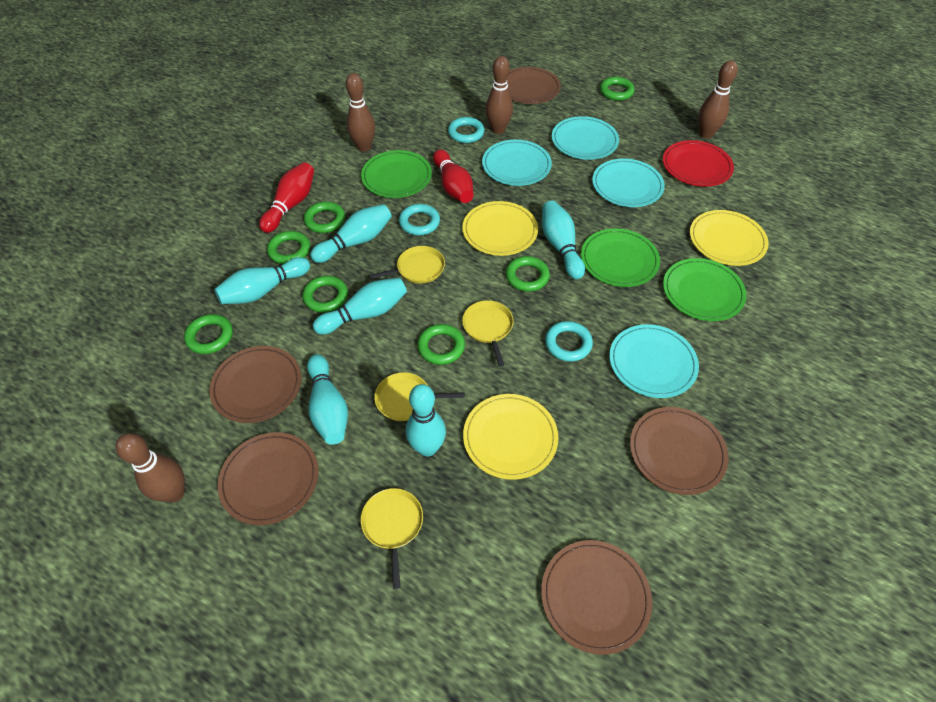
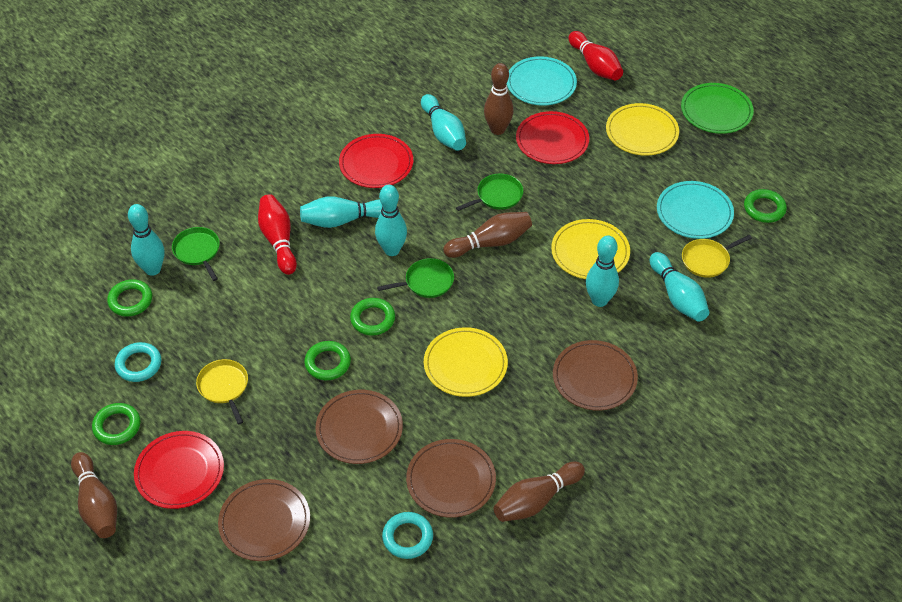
brown plate: 5 -> 4
green pan: 0 -> 3
green plate: 3 -> 1
green ring: 7 -> 5
red plate: 1 -> 3
turquoise plate: 4 -> 2
turquoise ring: 3 -> 2
yellow pan: 4 -> 2

